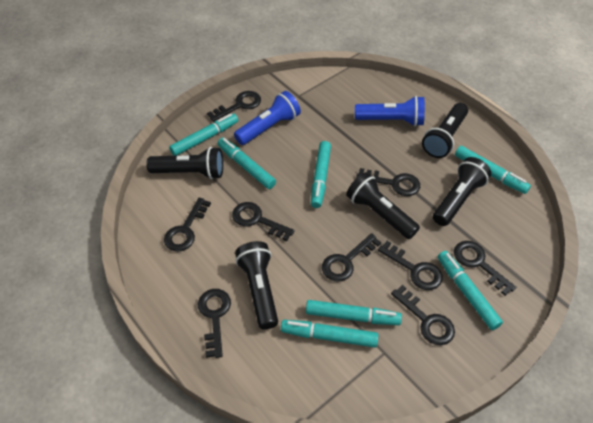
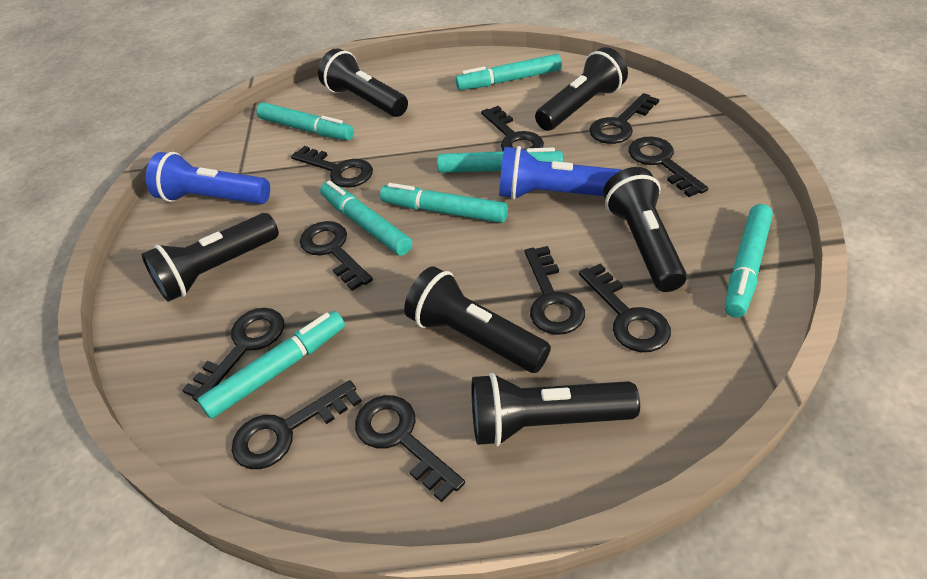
black flashlight: 5 -> 6
black key: 9 -> 10

